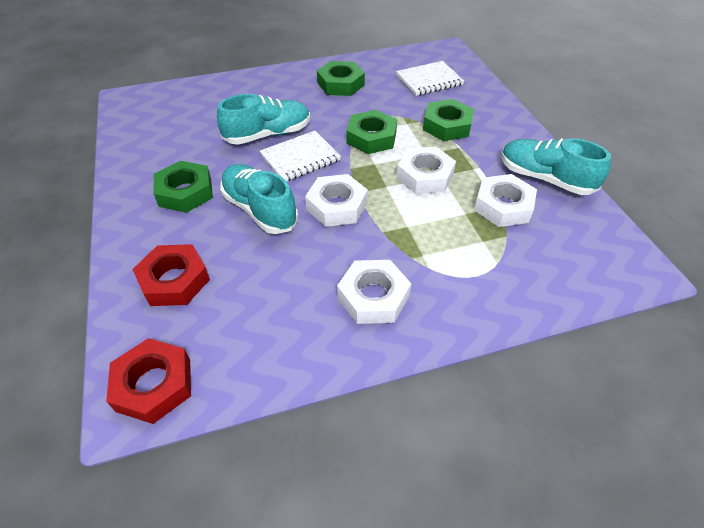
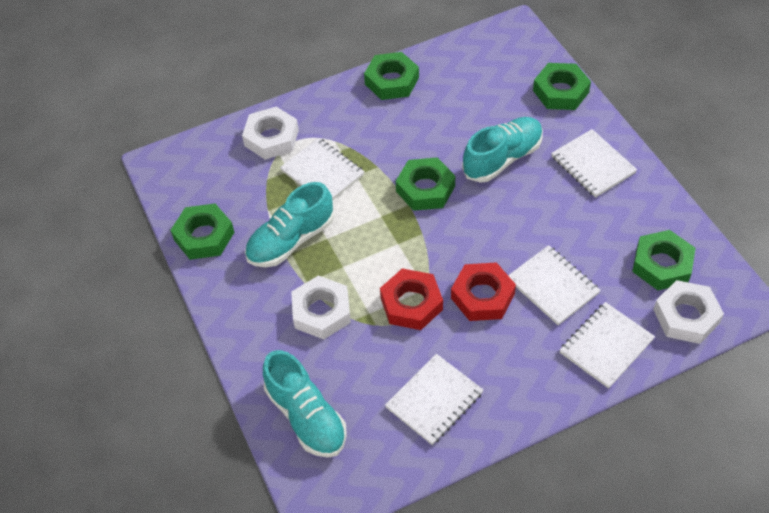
green nut: 4 -> 5
white notebook: 2 -> 5
white nut: 4 -> 3

